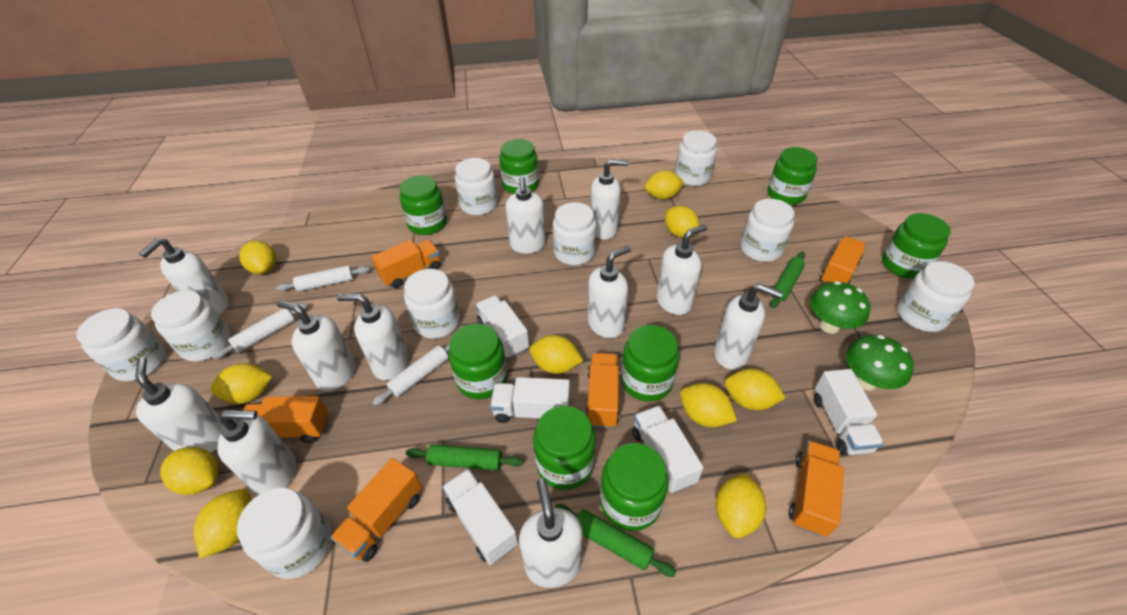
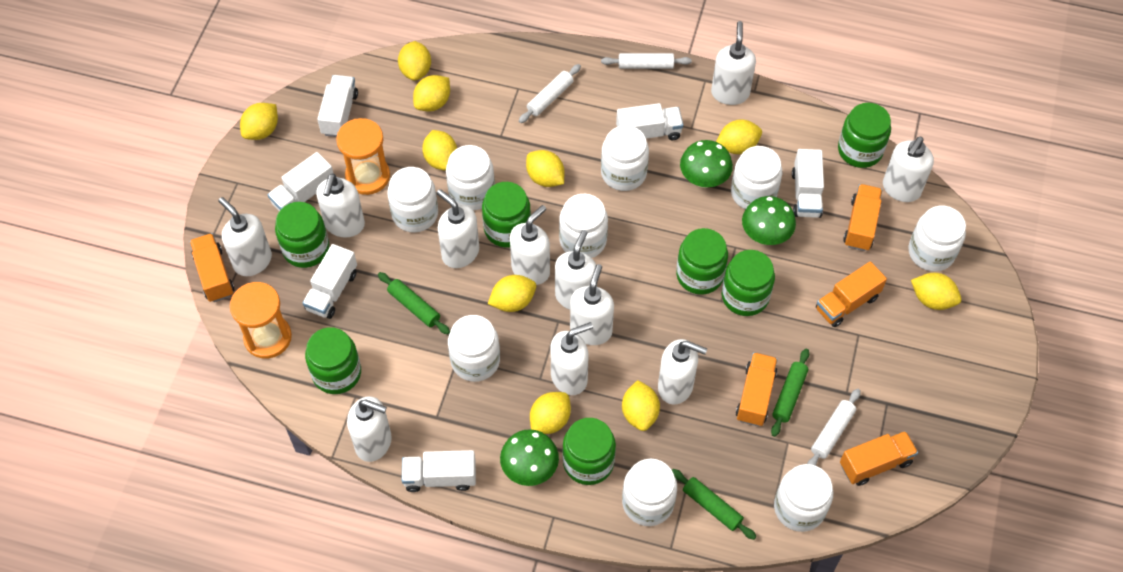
green jar: 8 -> 7
green mushroom: 2 -> 3
orange hourglass: 0 -> 2
orange truck: 6 -> 5
white truck: 5 -> 6

